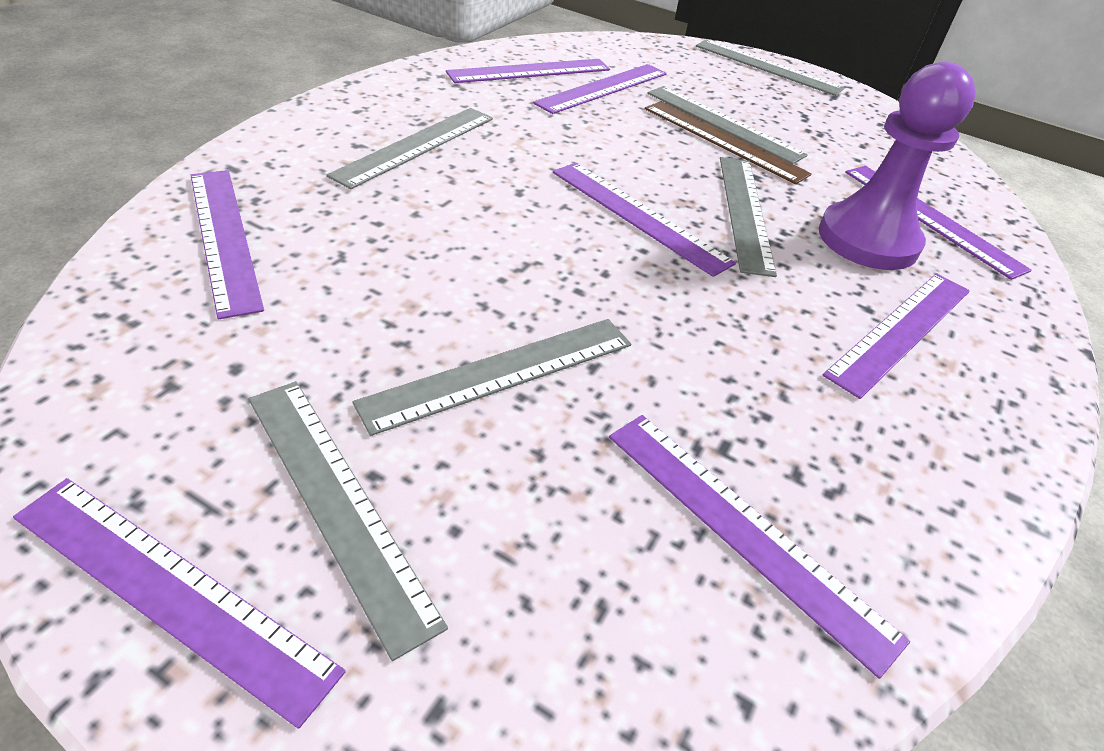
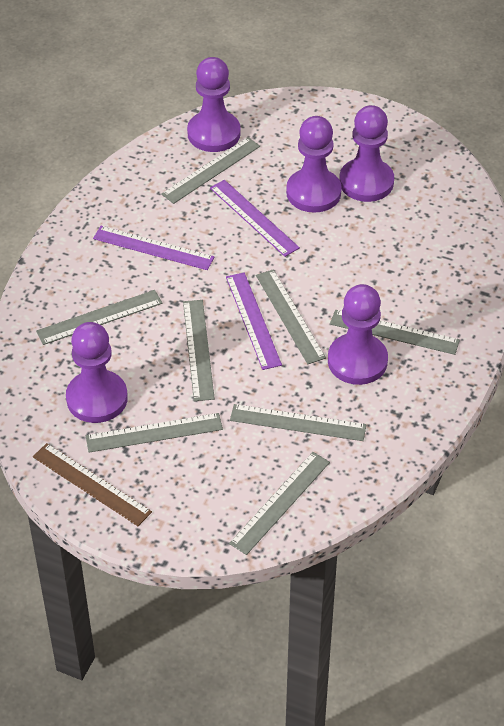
grey ruler: 6 -> 8
purple pawn: 1 -> 5
purple ruler: 8 -> 3

